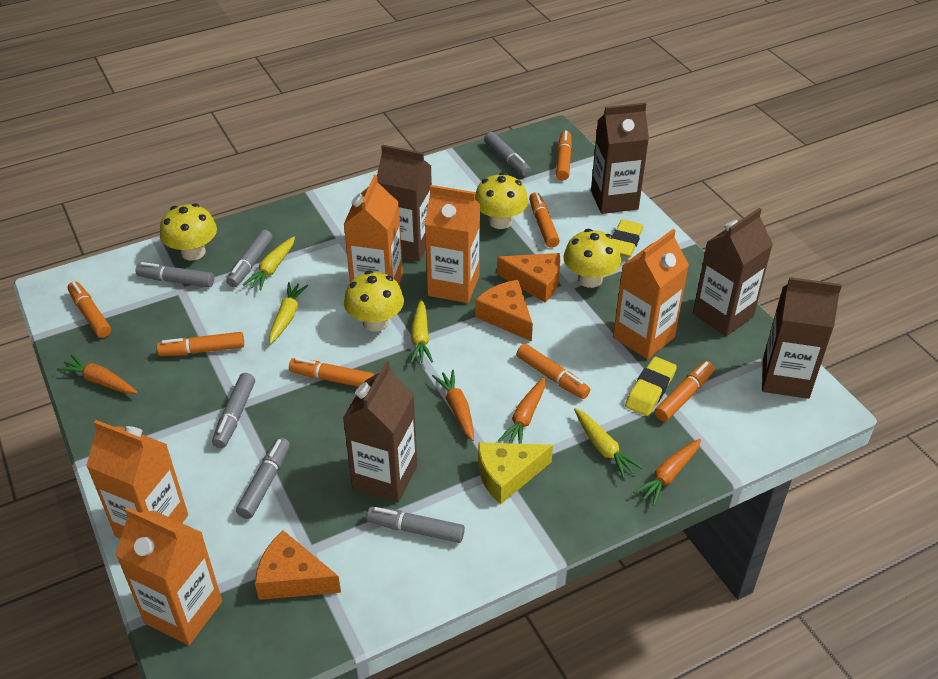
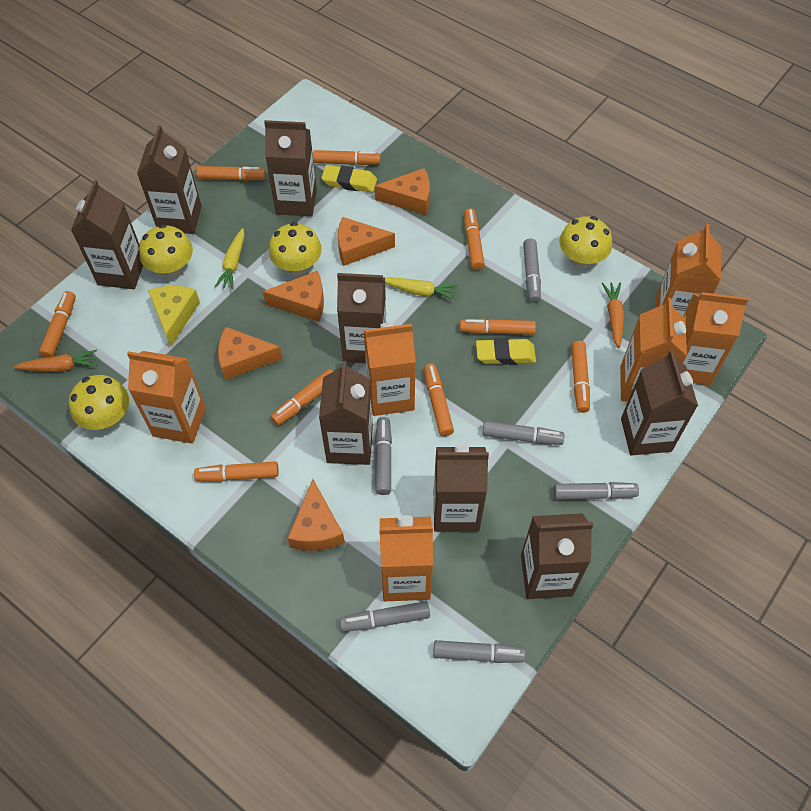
brown carton: 5 -> 8
orange carrot: 4 -> 2
orange carton: 5 -> 6
orange cheese: 3 -> 5
orange marker: 7 -> 9
yellow carrot: 4 -> 2

